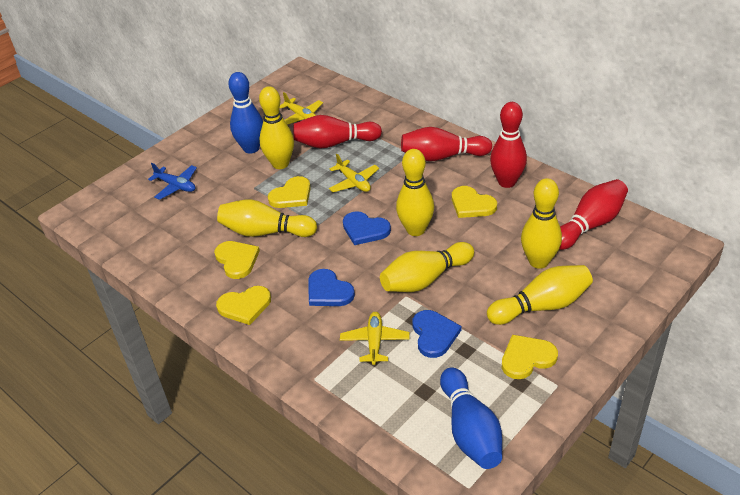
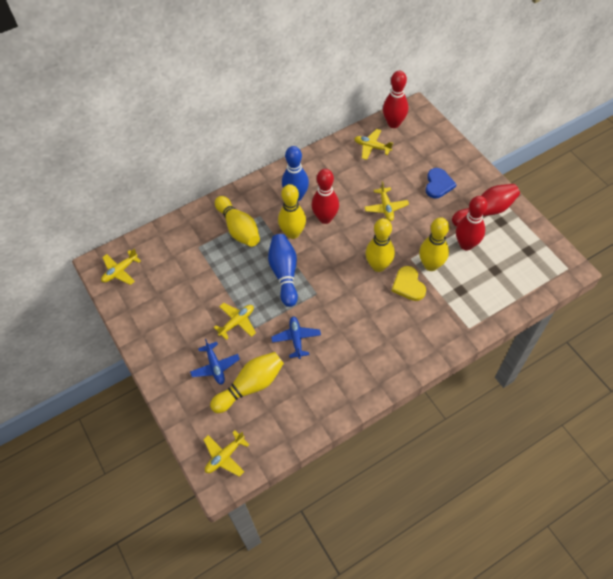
blue heart: 3 -> 1
blue plane: 1 -> 2
yellow bowling pin: 6 -> 5
yellow heart: 5 -> 1
yellow plane: 3 -> 5

